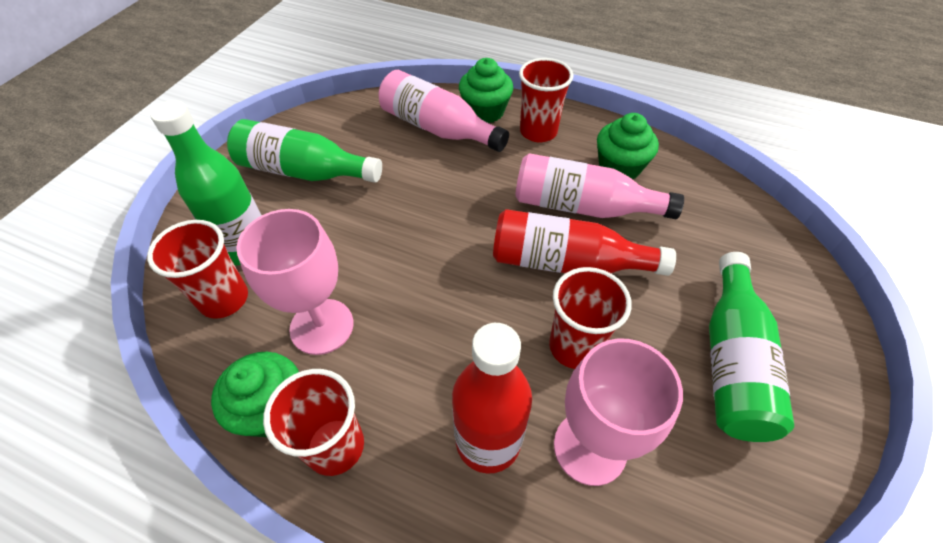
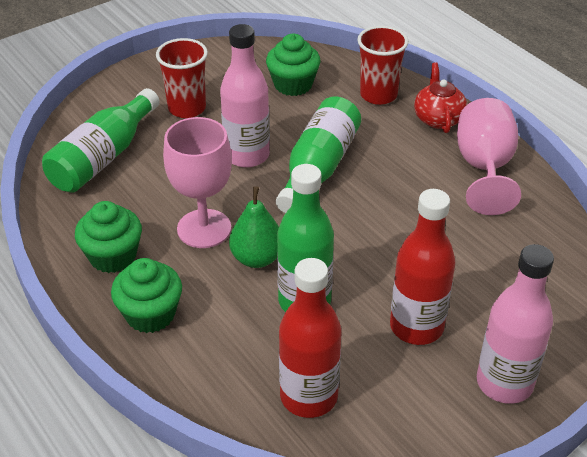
green pear: 0 -> 1
red cup: 4 -> 2
red teapot: 0 -> 1

